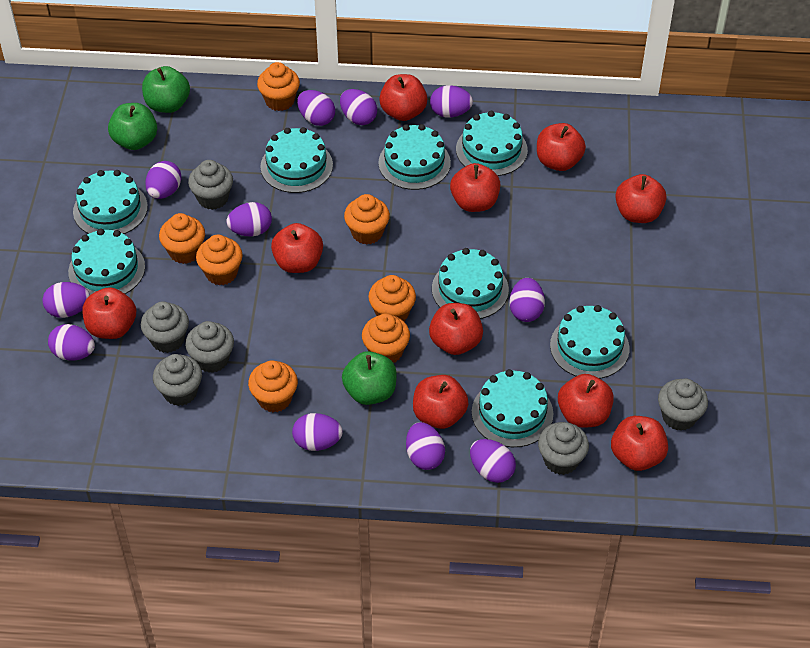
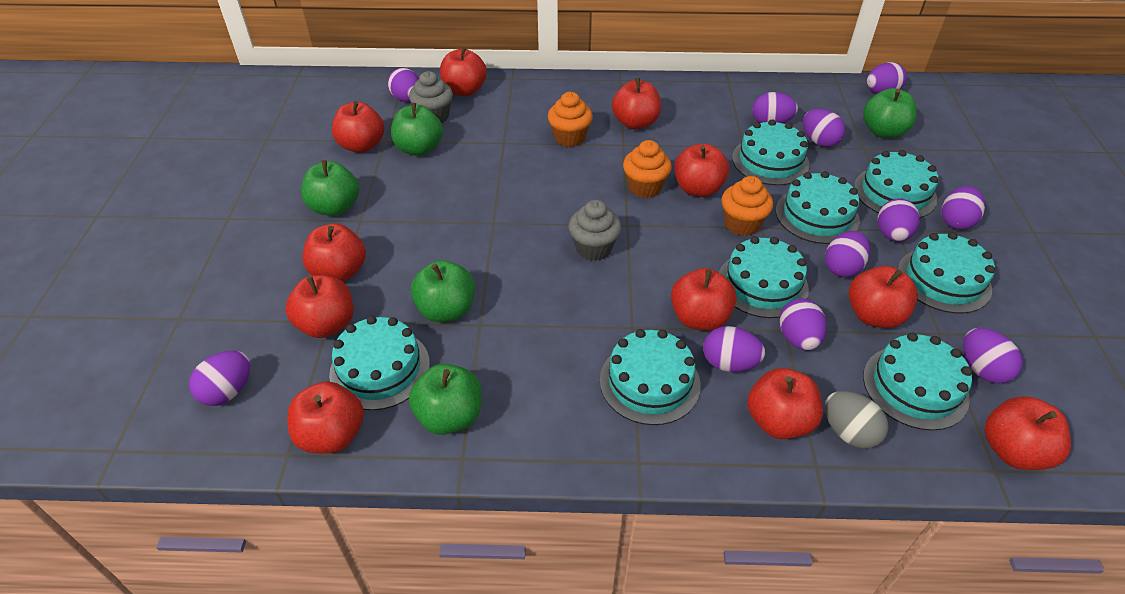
green apple: 3 -> 5
grey cupcake: 6 -> 2
grey egg: 0 -> 1
orange cupcake: 7 -> 3
red apple: 10 -> 11

